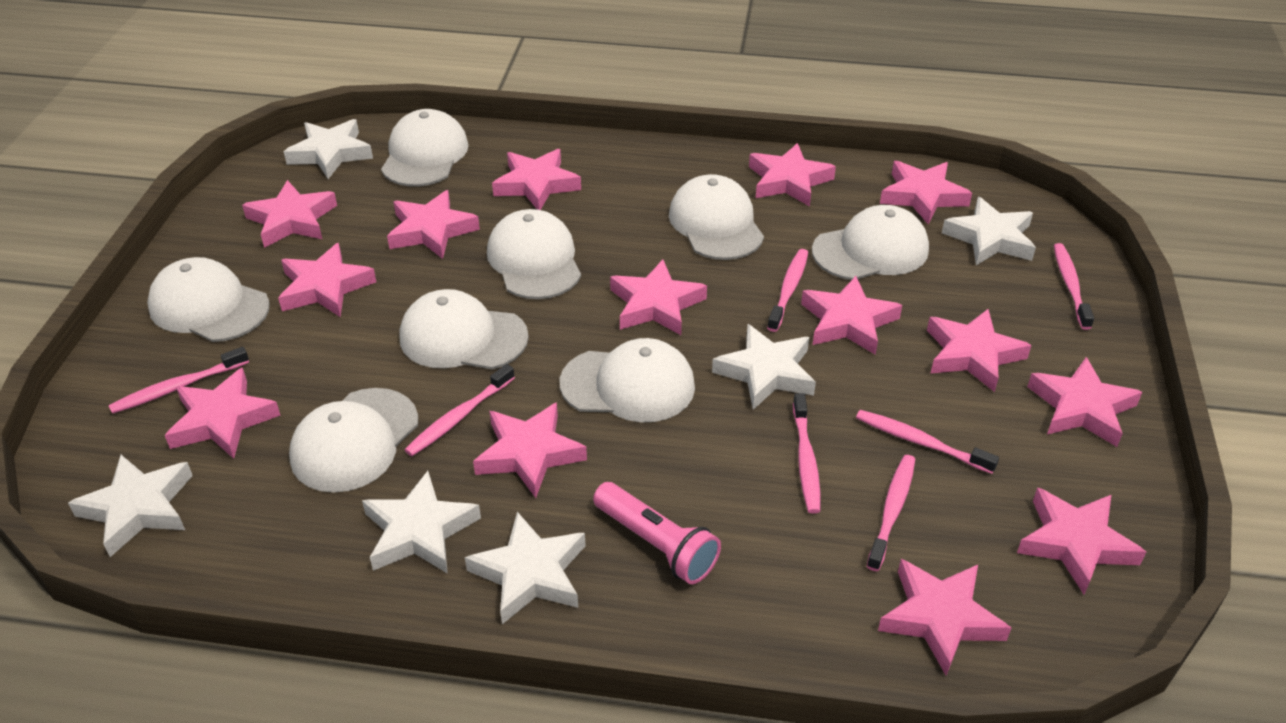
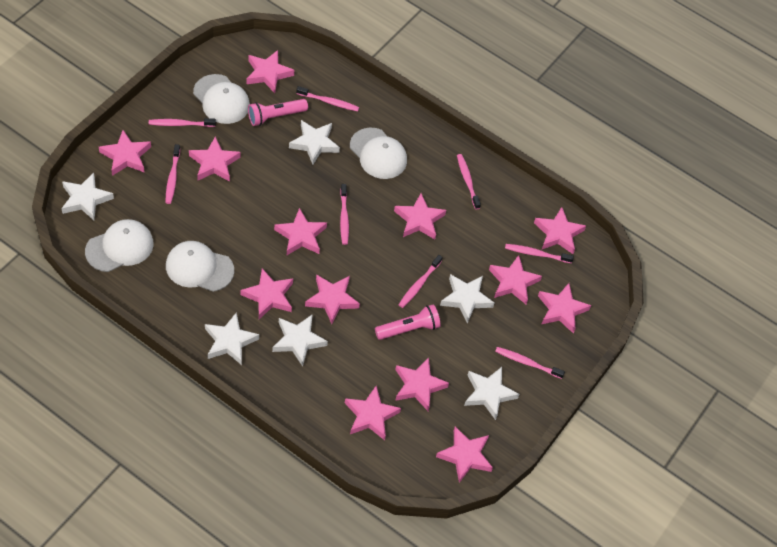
pink flashlight: 1 -> 2
pink star: 14 -> 13
pink toothbrush: 7 -> 8
white cap: 8 -> 4

